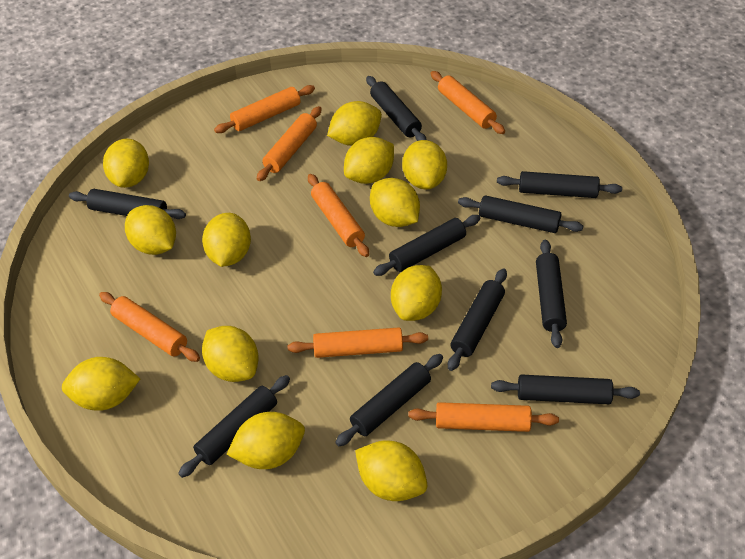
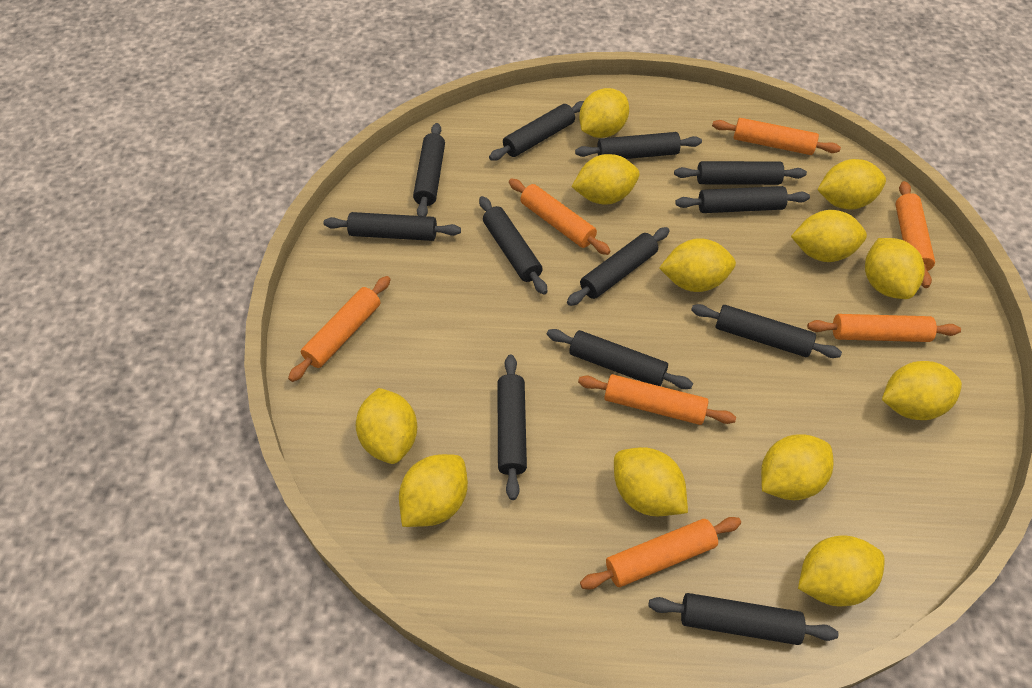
black rolling pin: 10 -> 12

